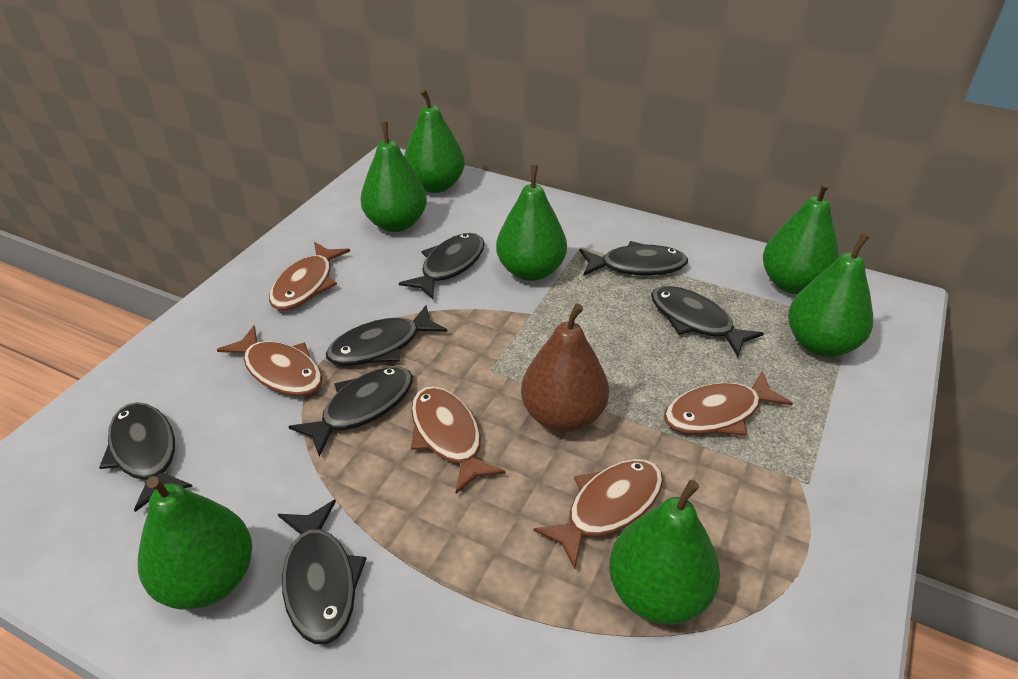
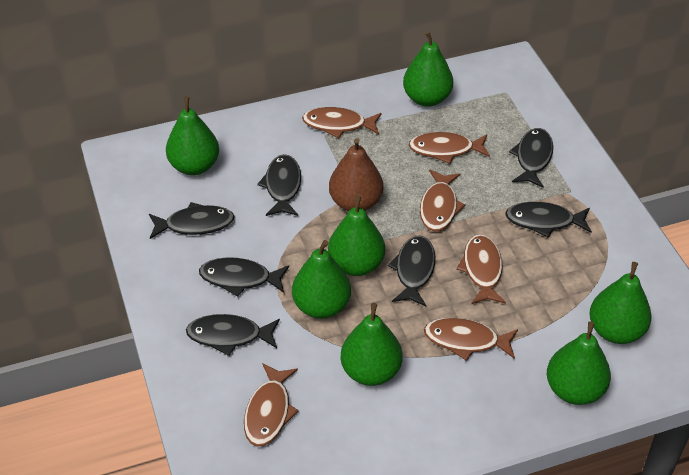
brown fish: 5 -> 6

